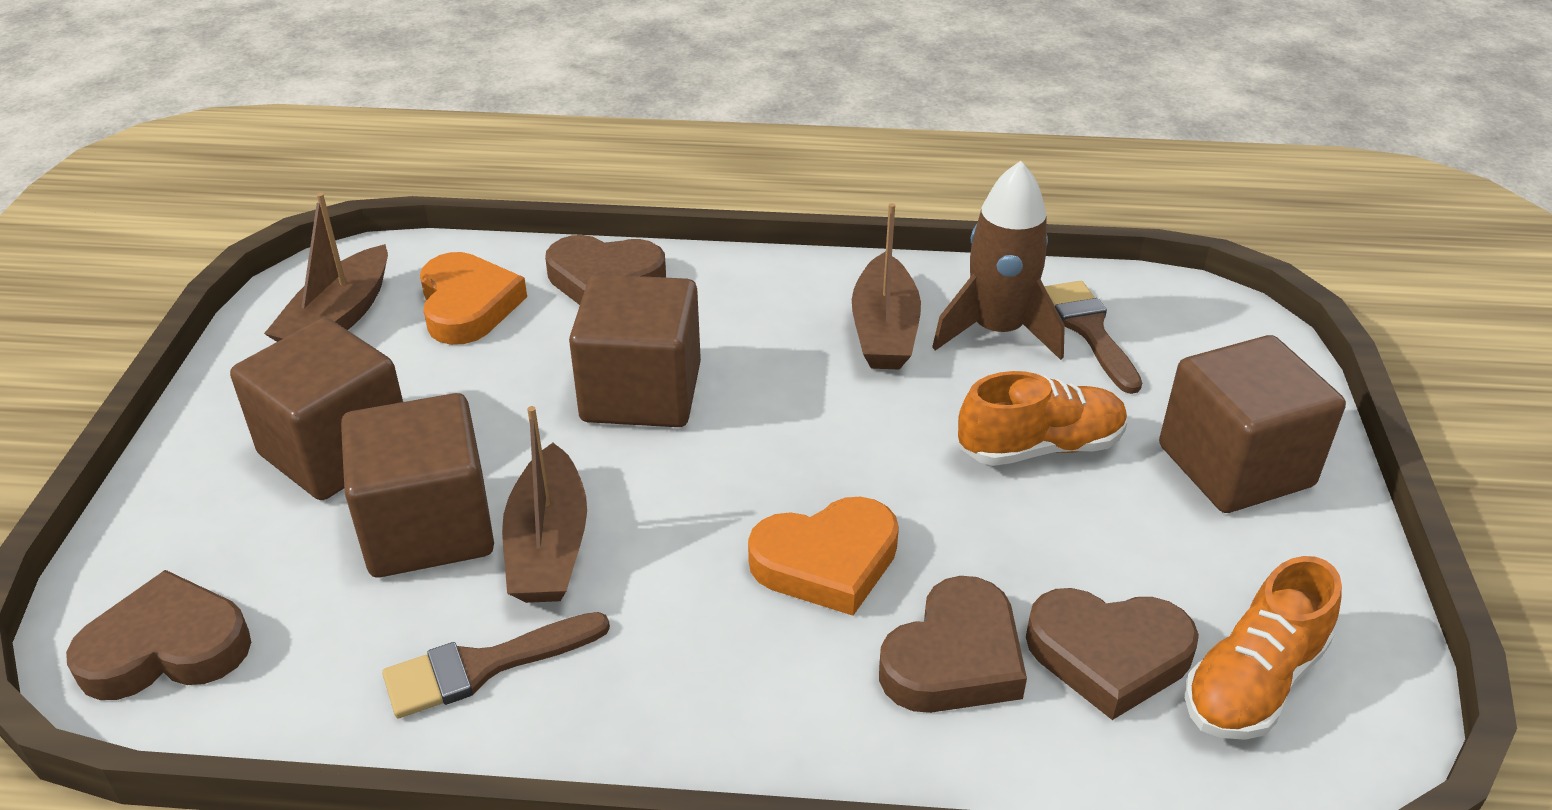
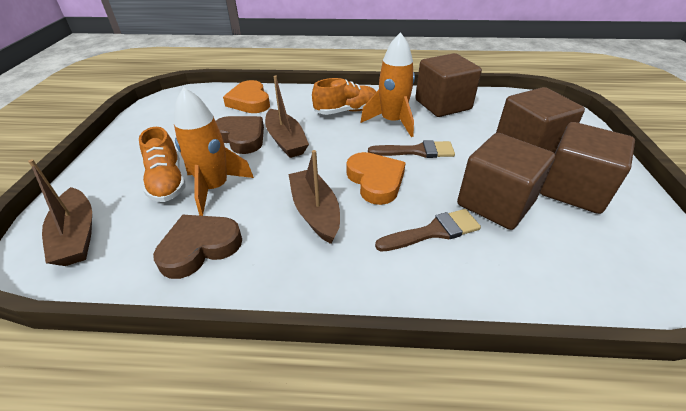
brown heart: 4 -> 2
brown rocket: 1 -> 0
orange rocket: 0 -> 2

